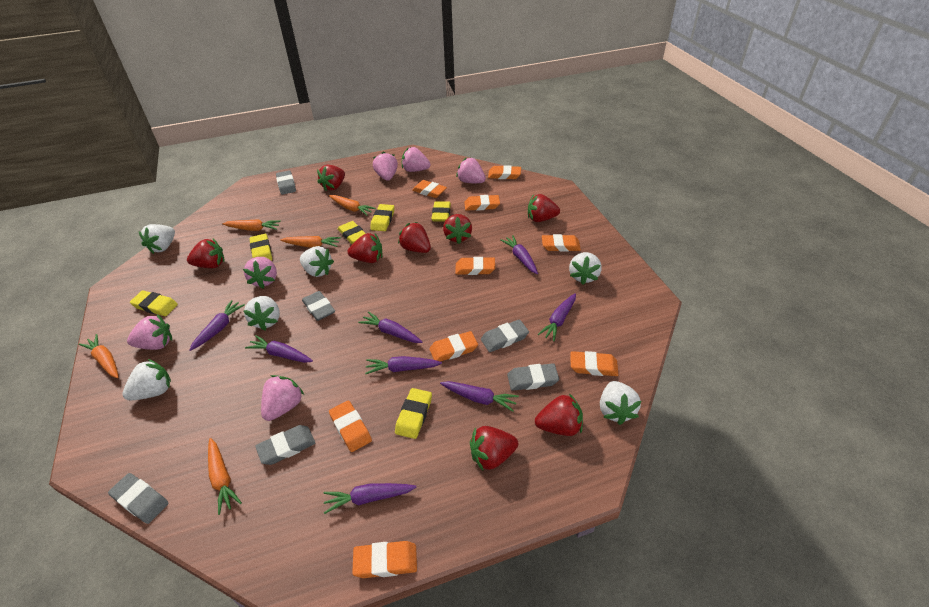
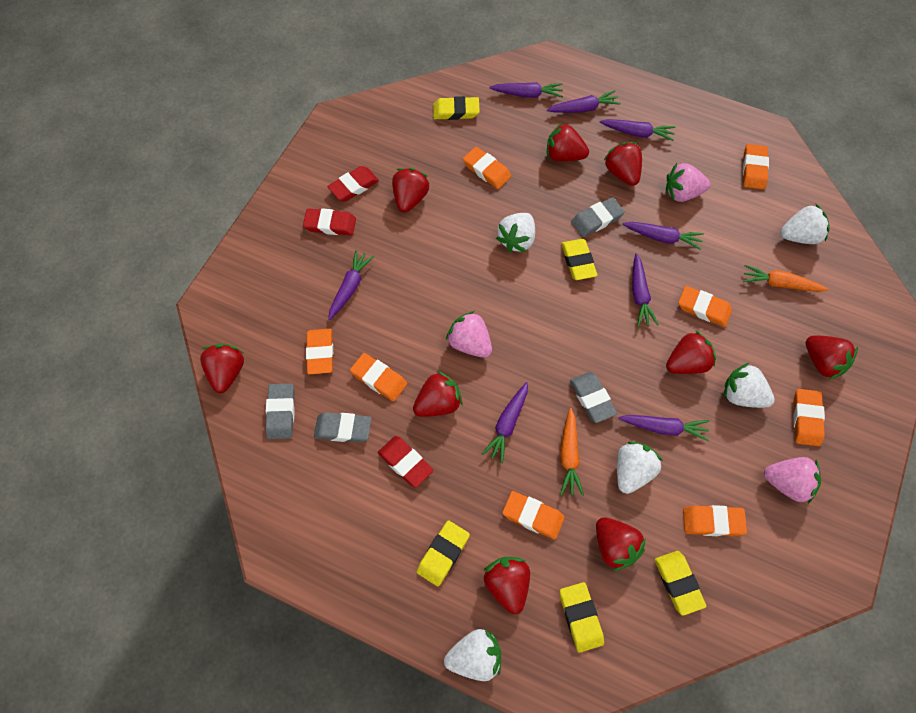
grey eraser: 6 -> 4
orange carrot: 5 -> 2
orange eraser: 9 -> 8
pink strawberry: 6 -> 3
red eraser: 0 -> 3
red strawberry: 8 -> 9
white strawberry: 6 -> 5
yellow eraser: 6 -> 5

